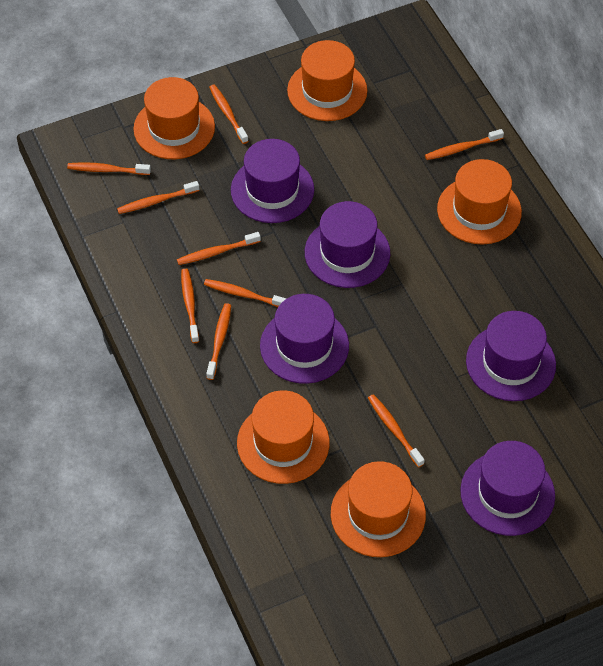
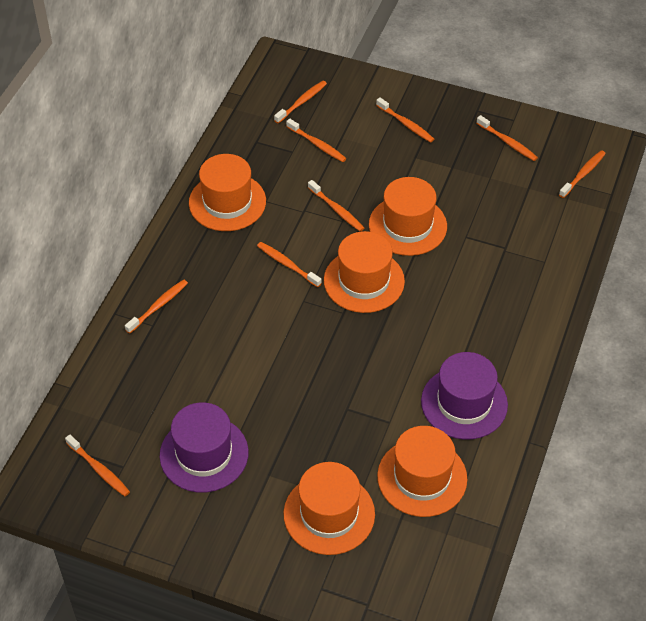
purple hat: 5 -> 2

